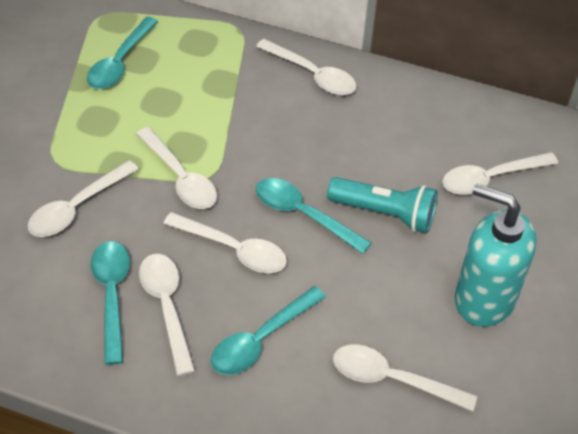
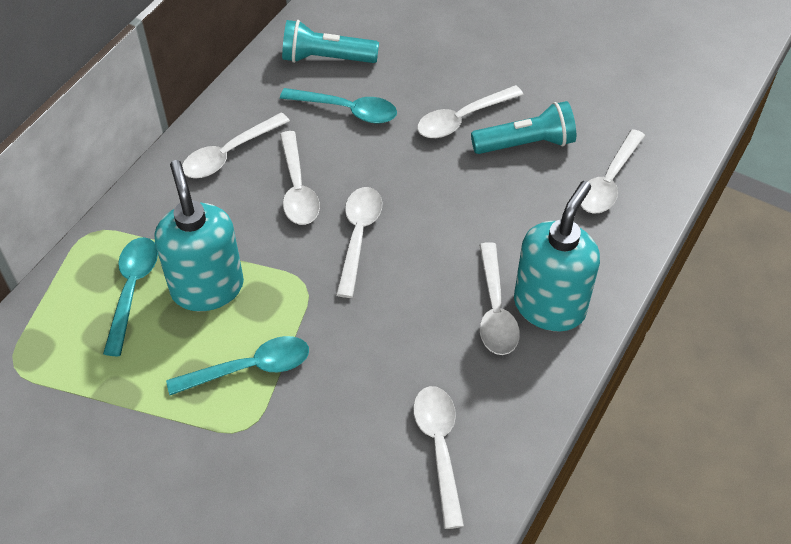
turquoise flashlight: 1 -> 2
turquoise soap dispenser: 1 -> 2
turquoise spoon: 4 -> 3

